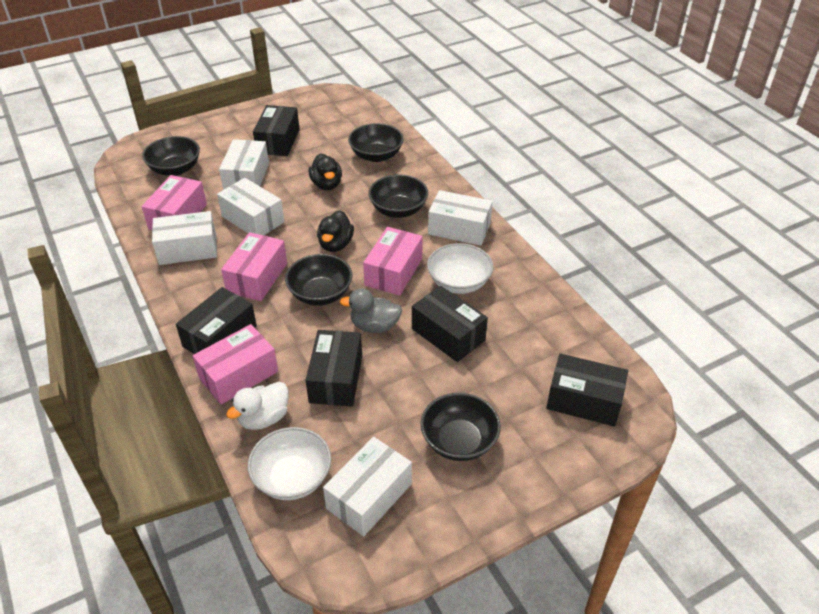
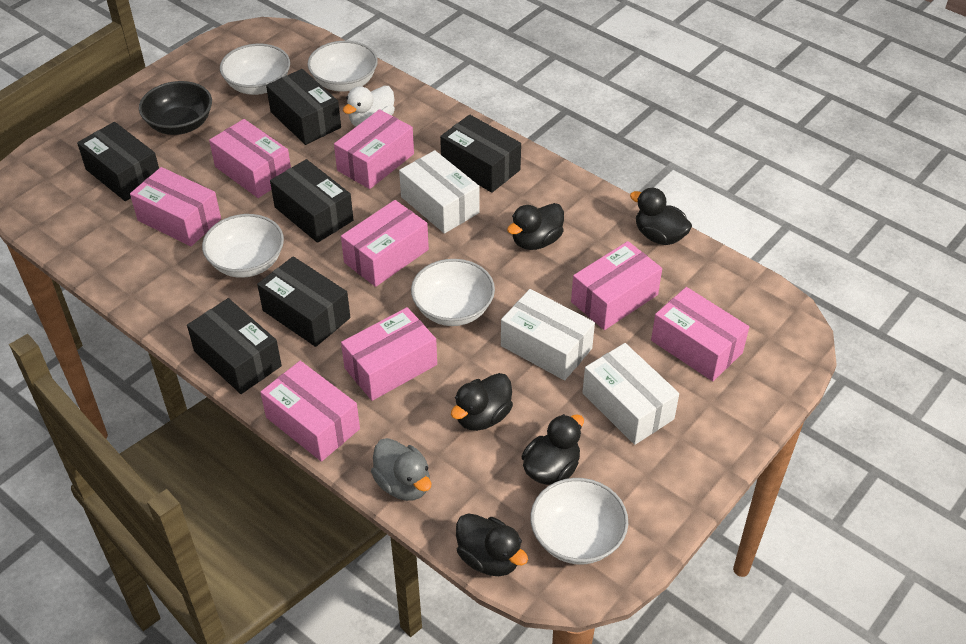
black bowl: 5 -> 1
black box: 5 -> 6
black duck: 2 -> 5
pink box: 4 -> 8
white bowl: 2 -> 5
white box: 5 -> 3

